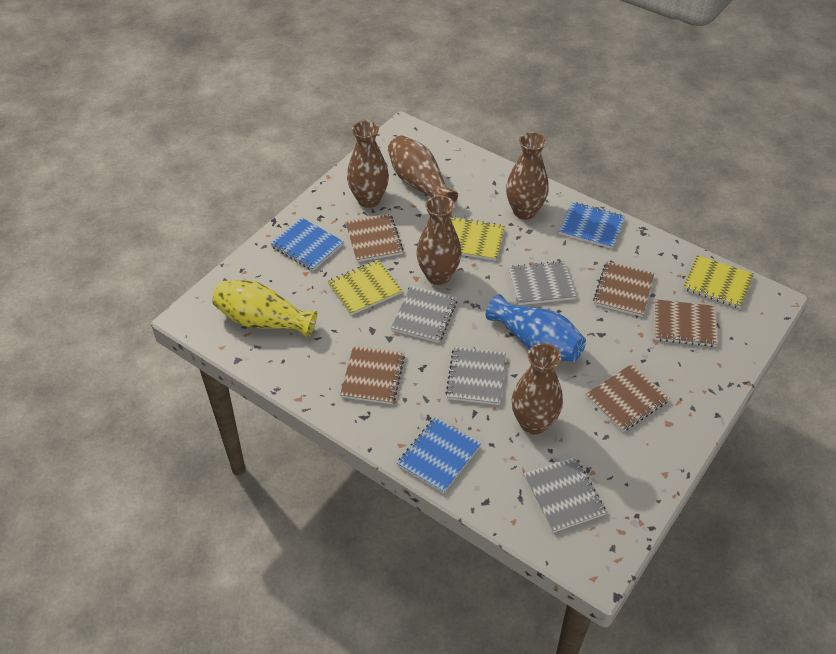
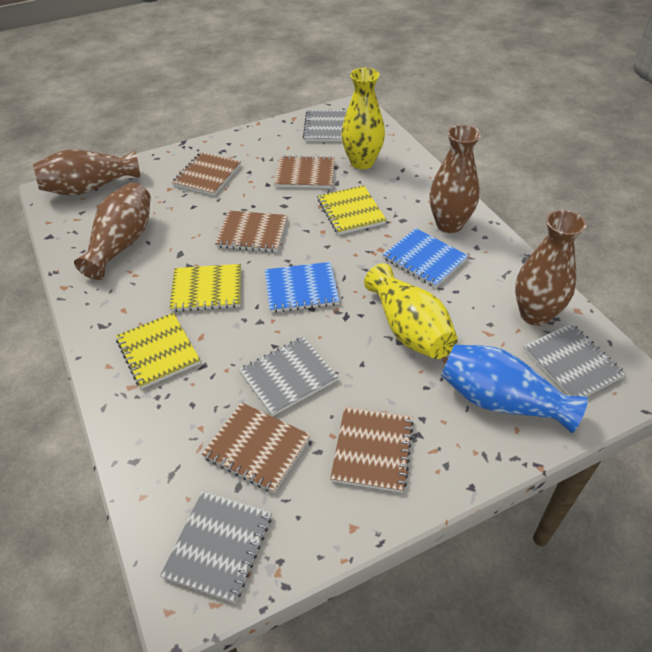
blue notebook: 3 -> 2
brown vase: 5 -> 4
yellow vase: 1 -> 2

